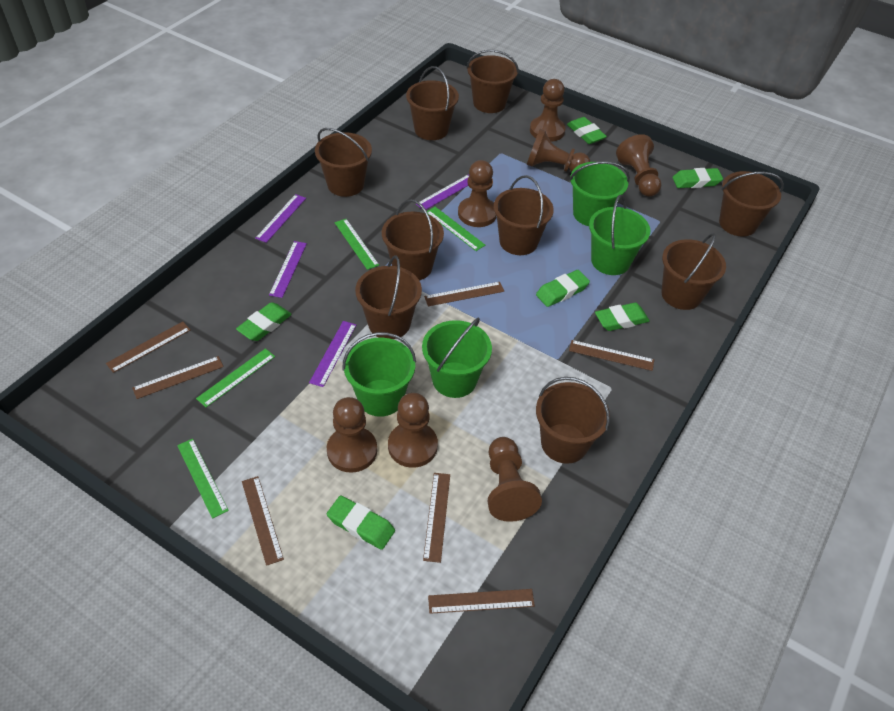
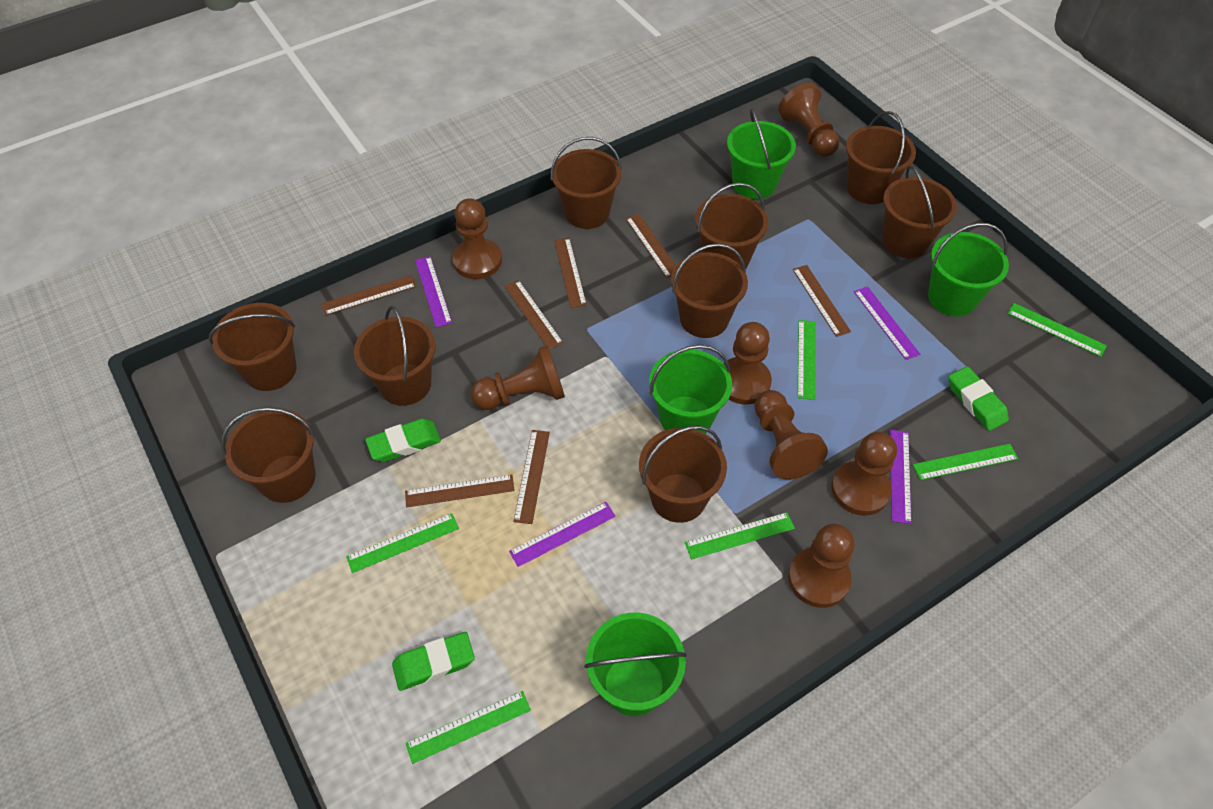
green eraser: 6 -> 3
green ruler: 4 -> 6

